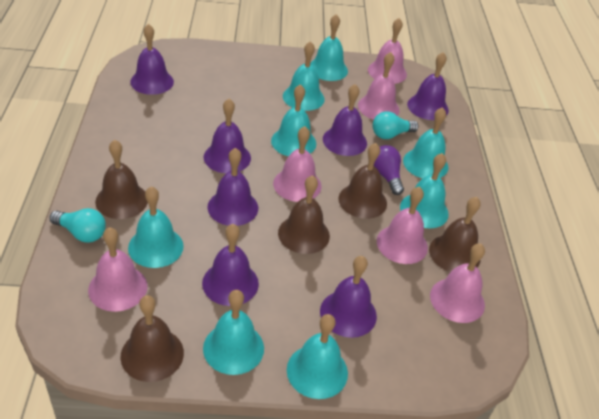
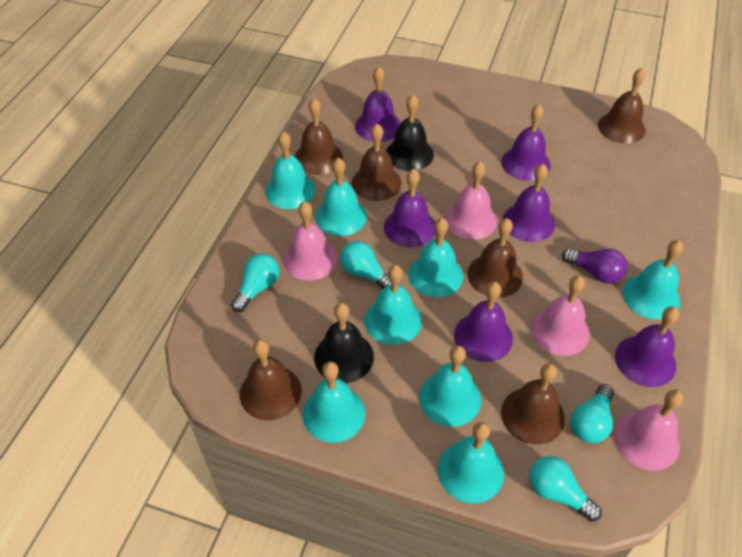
black bell: 0 -> 2
brown bell: 5 -> 6
pink bell: 6 -> 4
purple bell: 7 -> 6
turquoise light bulb: 2 -> 4

